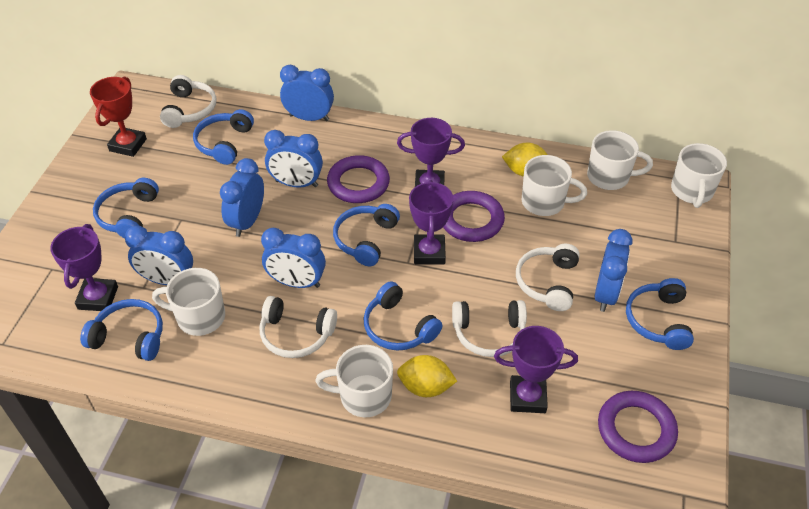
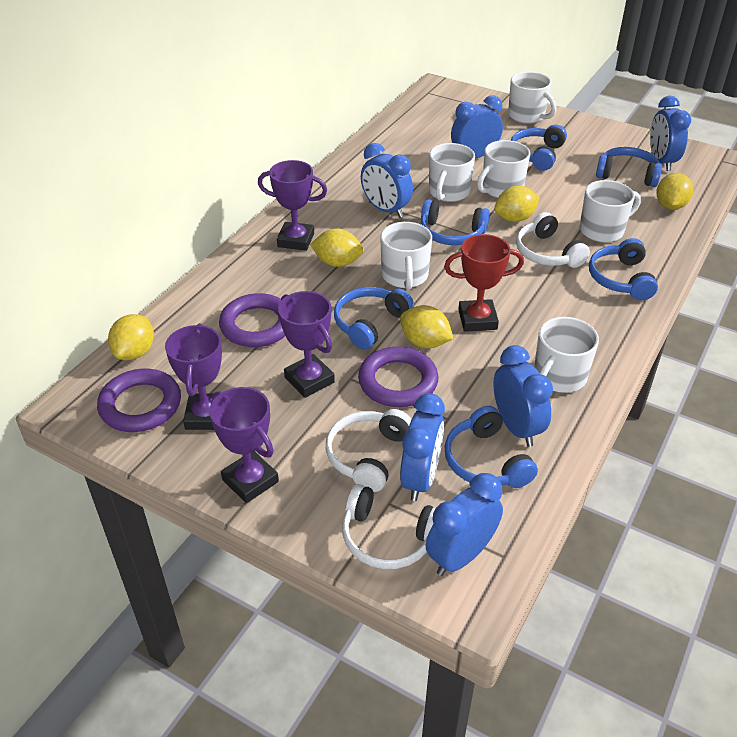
white headphones: 4 -> 3
white mug: 5 -> 6
yellow lemon: 2 -> 5

